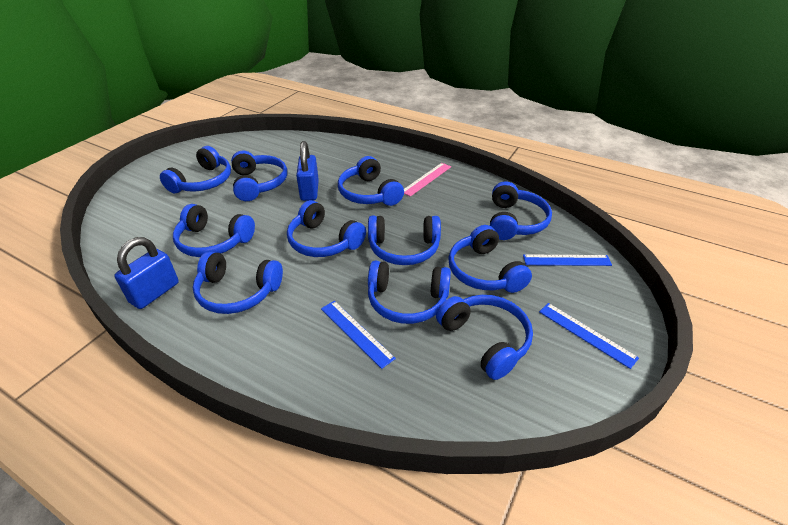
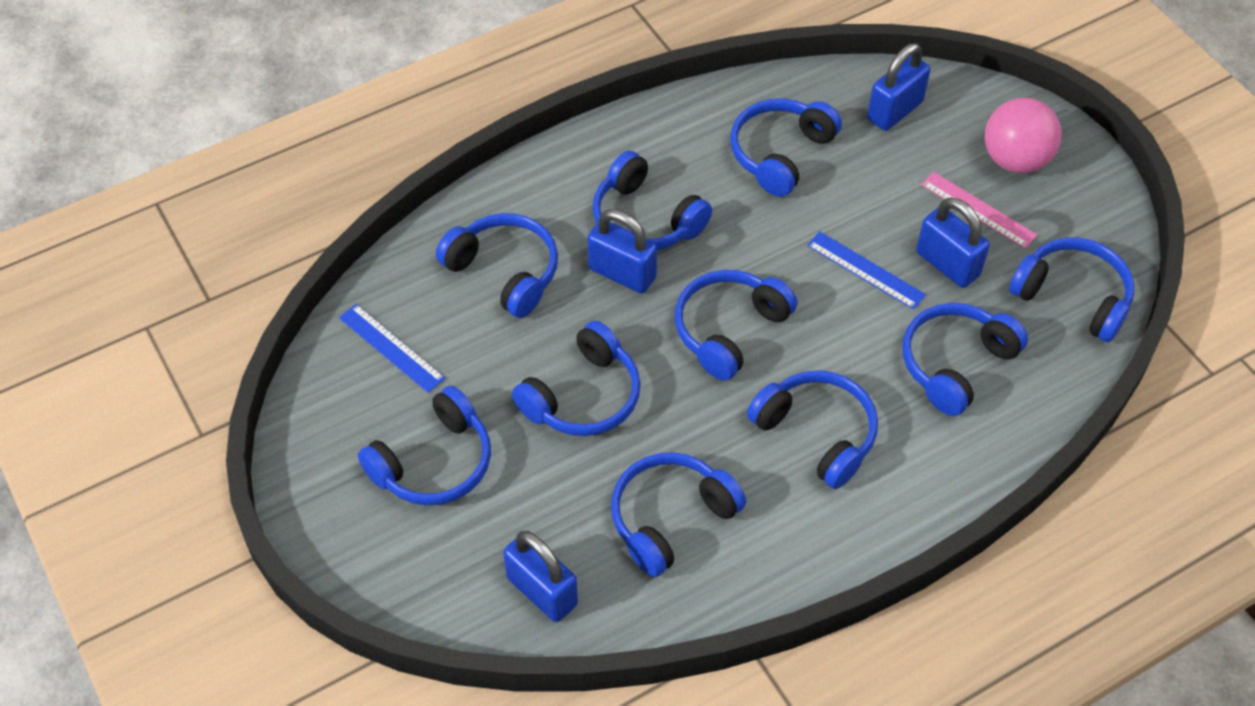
blue headphones: 11 -> 10
blue padlock: 2 -> 4
blue ruler: 3 -> 2
pink ball: 0 -> 1

